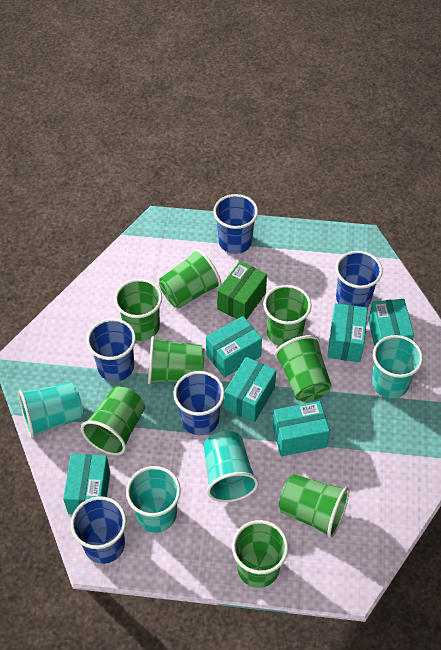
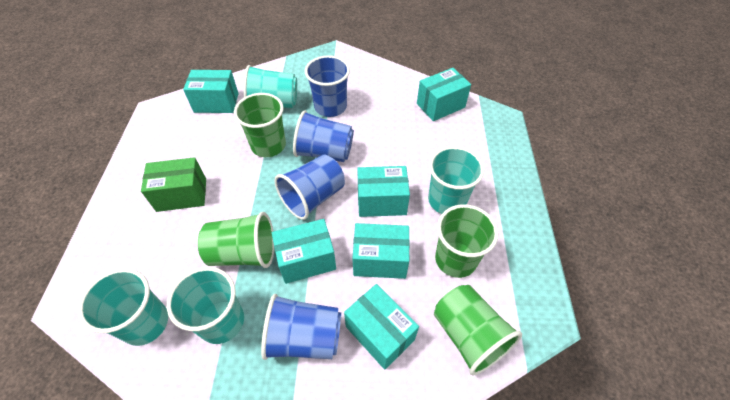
blue cup: 5 -> 4
green cup: 8 -> 4

